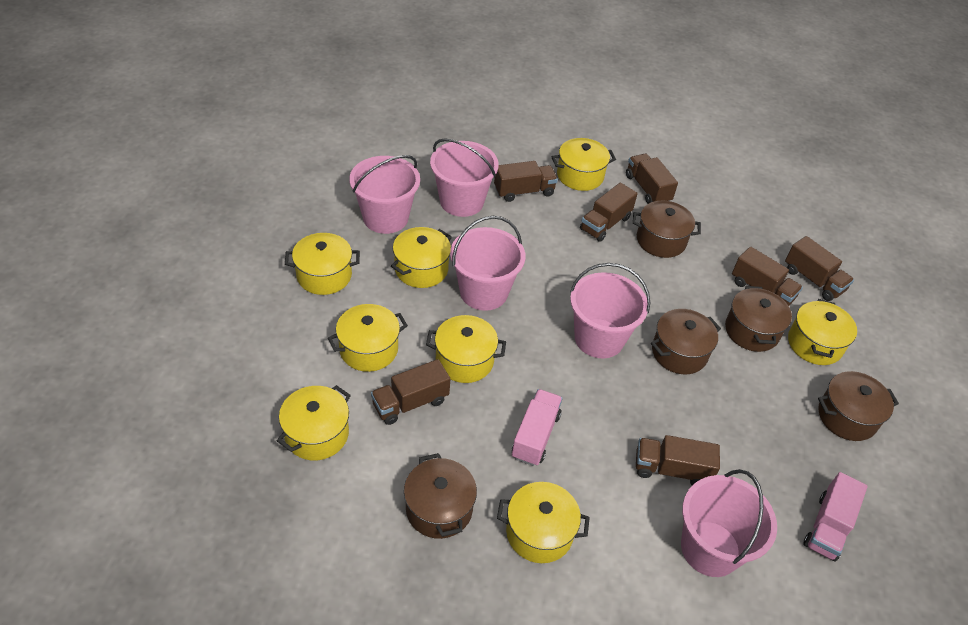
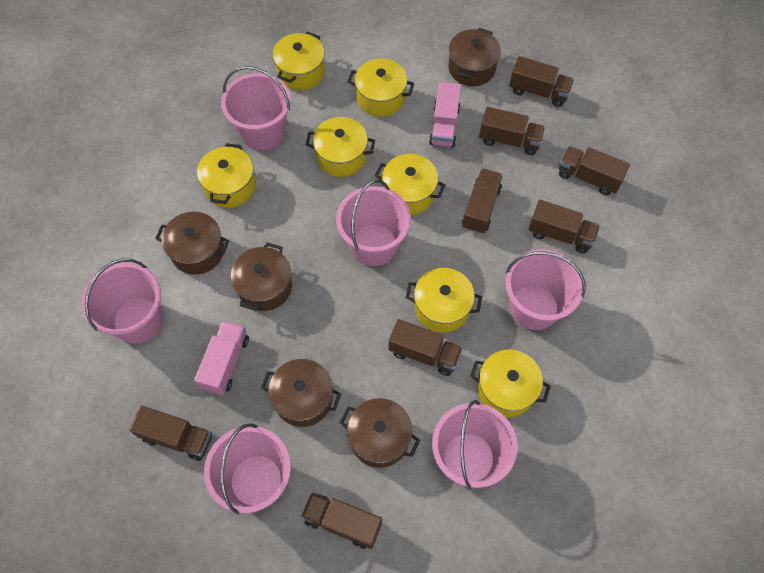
brown truck: 7 -> 8
pink bucket: 5 -> 6
yellow pot: 8 -> 7

